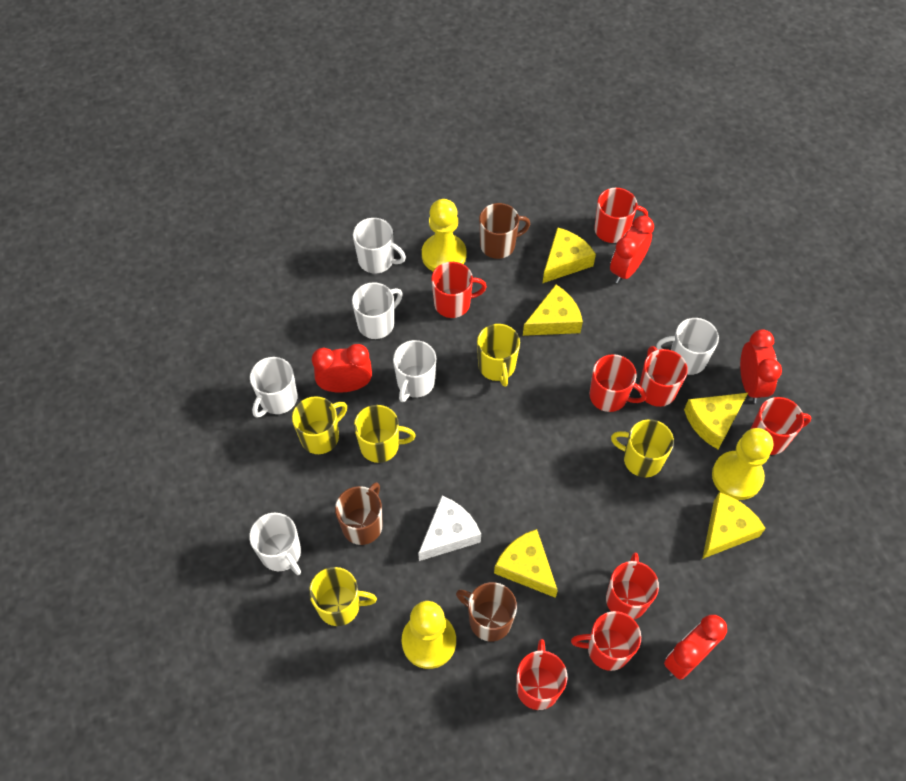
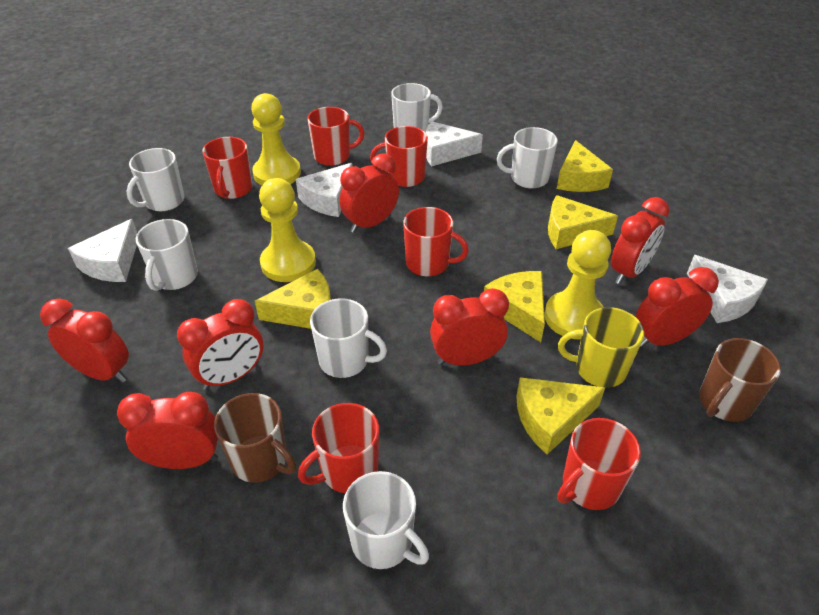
brown mug: 3 -> 2
red clock: 4 -> 7
red mug: 8 -> 6
white cheese: 1 -> 4
yellow mug: 5 -> 1

